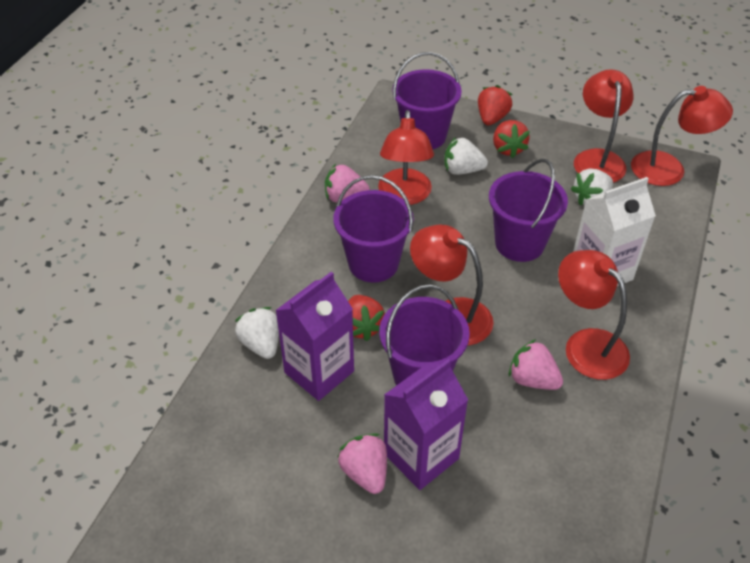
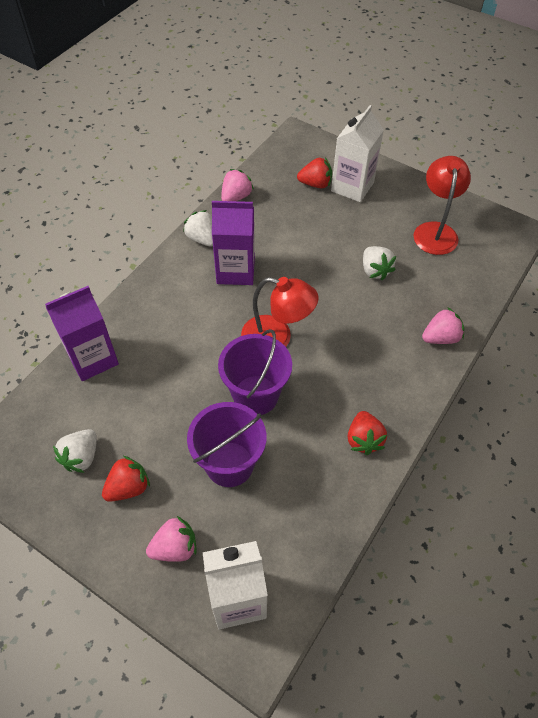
purple bucket: 4 -> 2
red lamp: 5 -> 2
white carton: 1 -> 2

